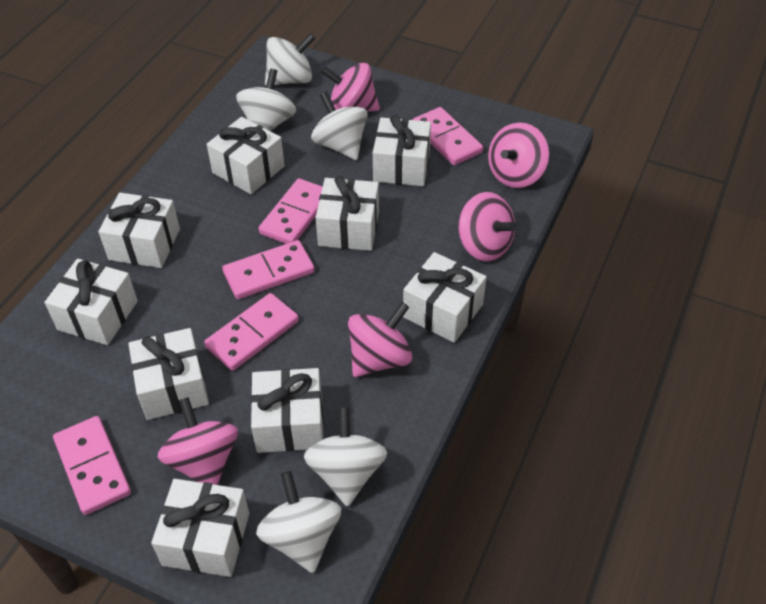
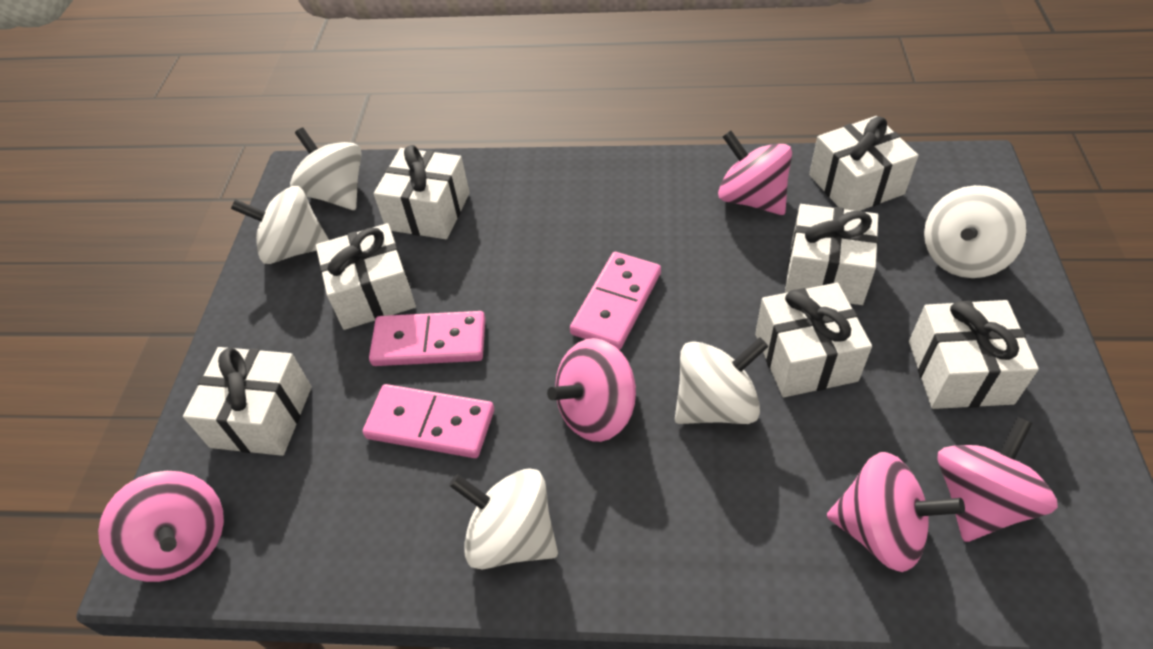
pink domino: 5 -> 3
white gift: 9 -> 7

